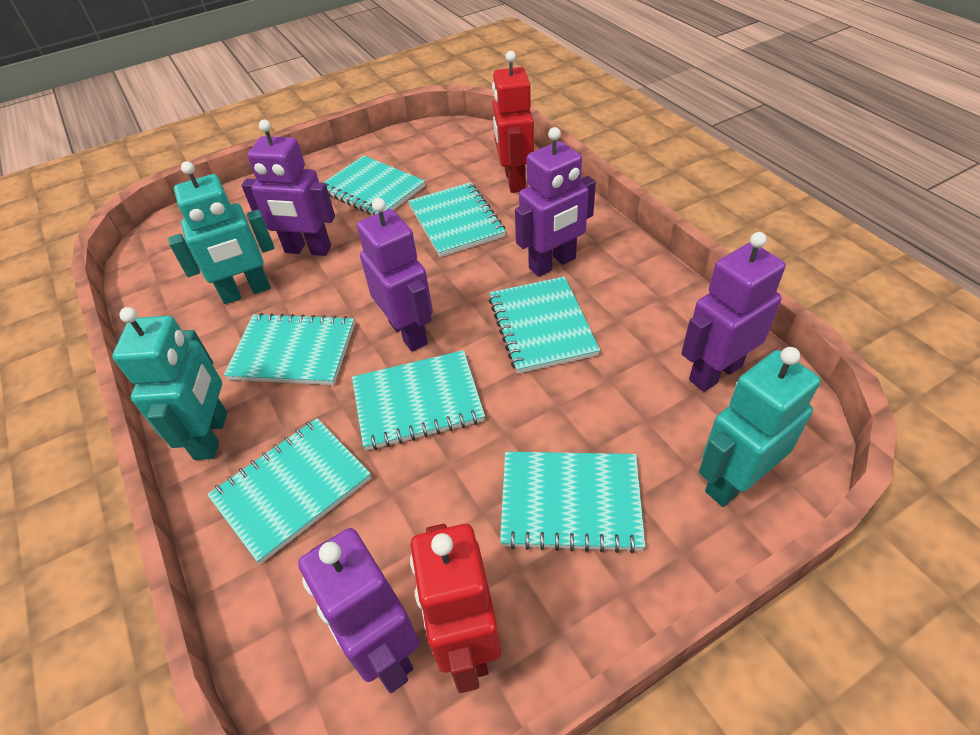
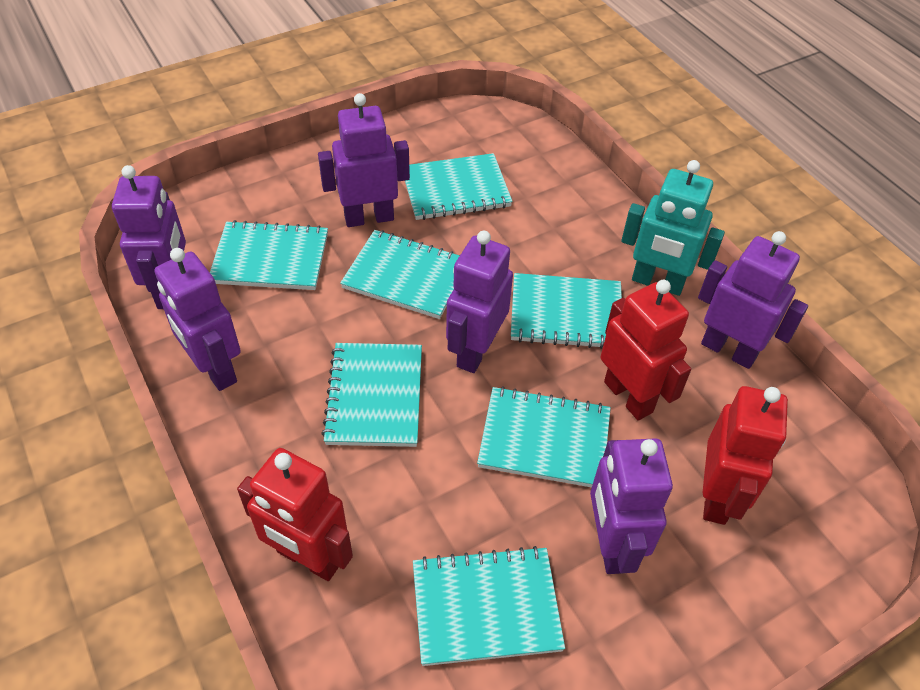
purple robot: 5 -> 6
red robot: 2 -> 3
turquoise robot: 3 -> 1

